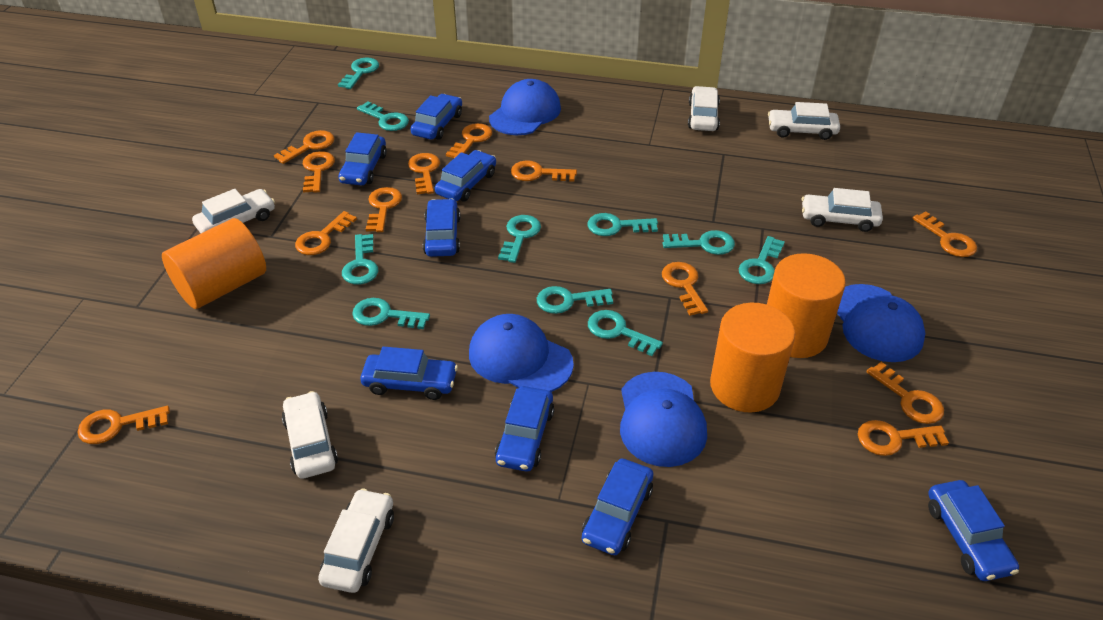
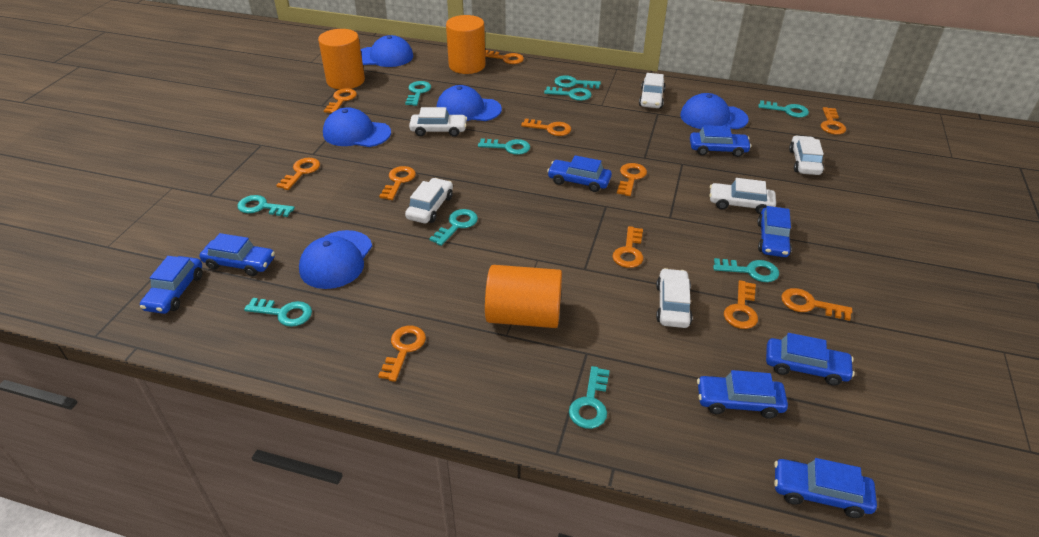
blue cap: 4 -> 5
orange key: 12 -> 11

